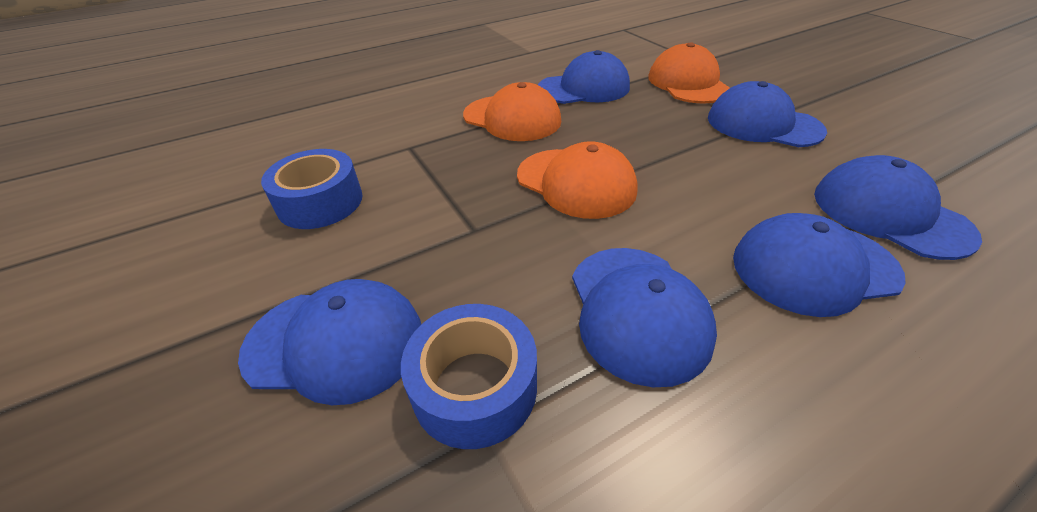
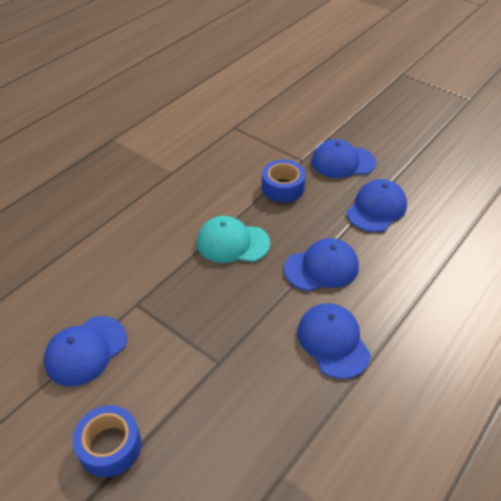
blue cap: 6 -> 5
orange cap: 3 -> 0
turquoise cap: 0 -> 1

